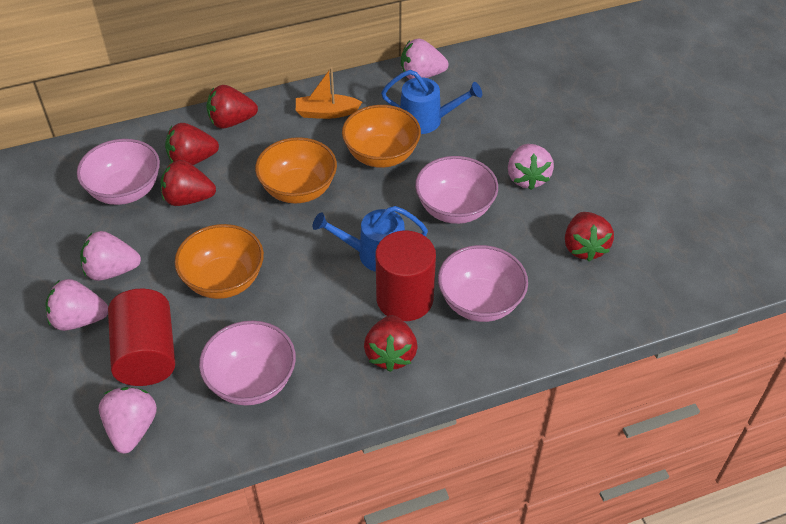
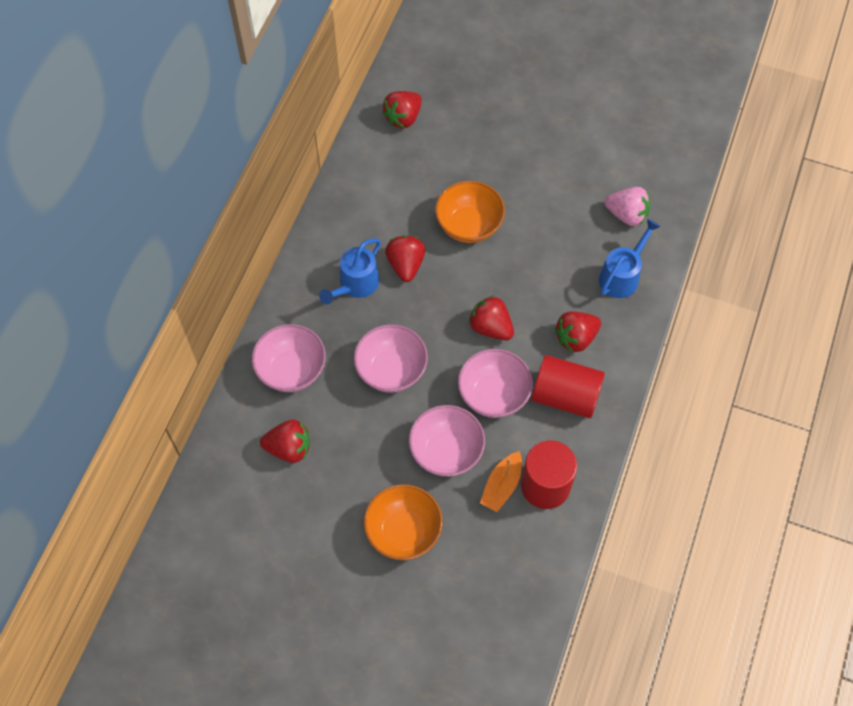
orange bowl: 3 -> 2
pink strawberry: 5 -> 1

